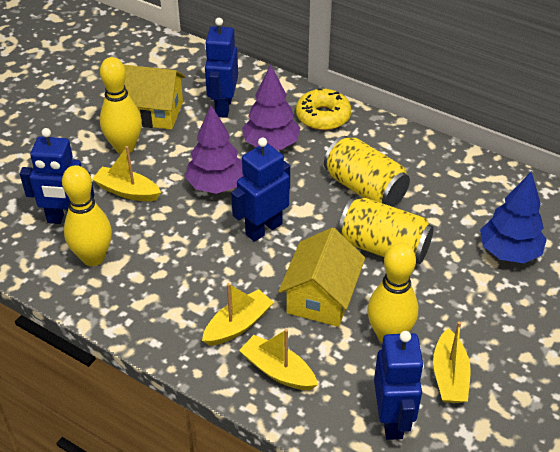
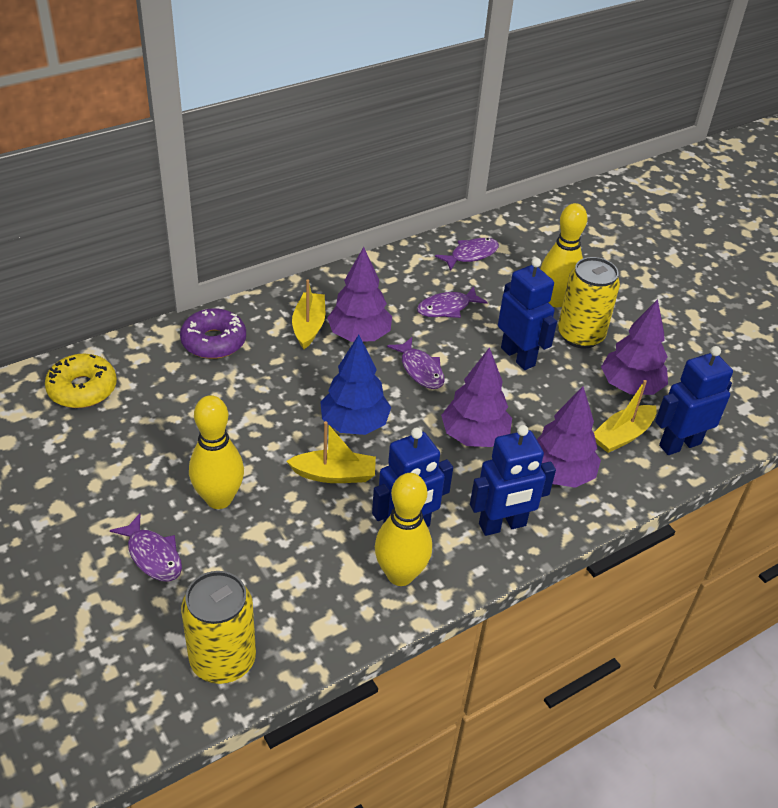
purple donut: 0 -> 1
purple fish: 0 -> 4
purple tree: 2 -> 4
yellow boat: 4 -> 3
yellow house: 2 -> 0

